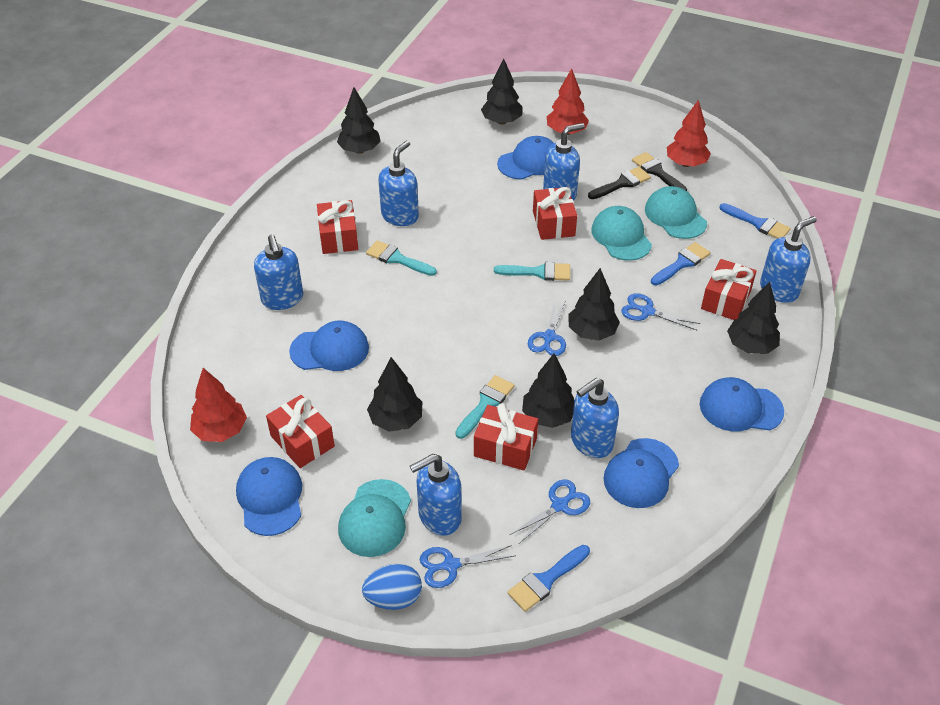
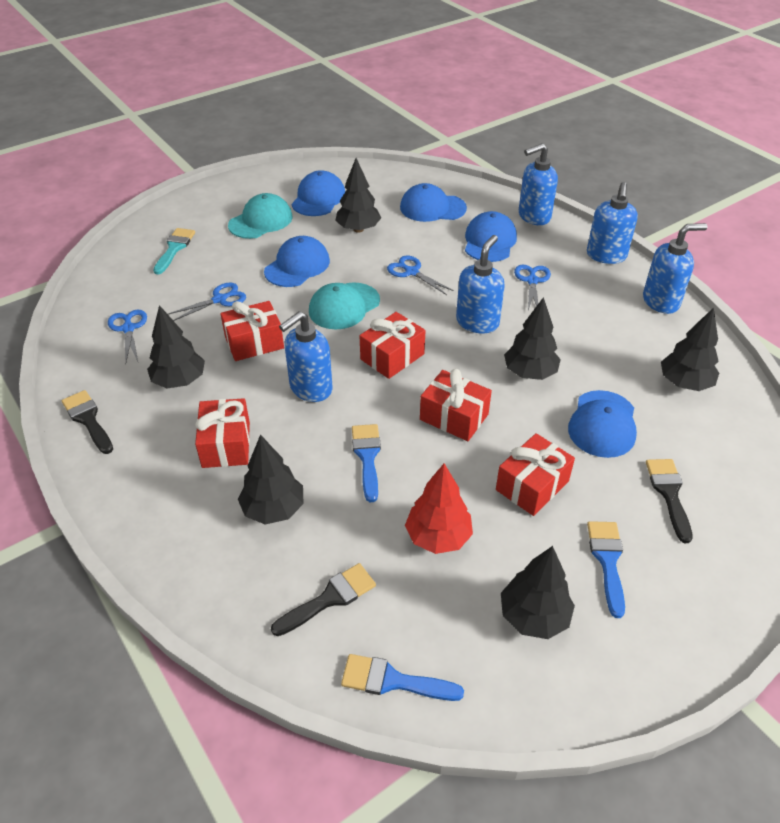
black brush: 2 -> 3
blue egg: 1 -> 0
blue soap dispenser: 6 -> 5
red tree: 3 -> 1
turquoise brush: 3 -> 1
turquoise cap: 3 -> 2

